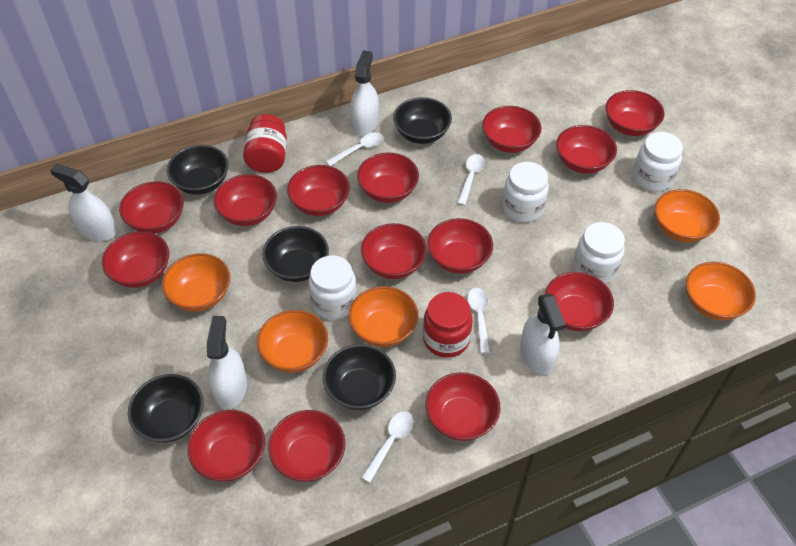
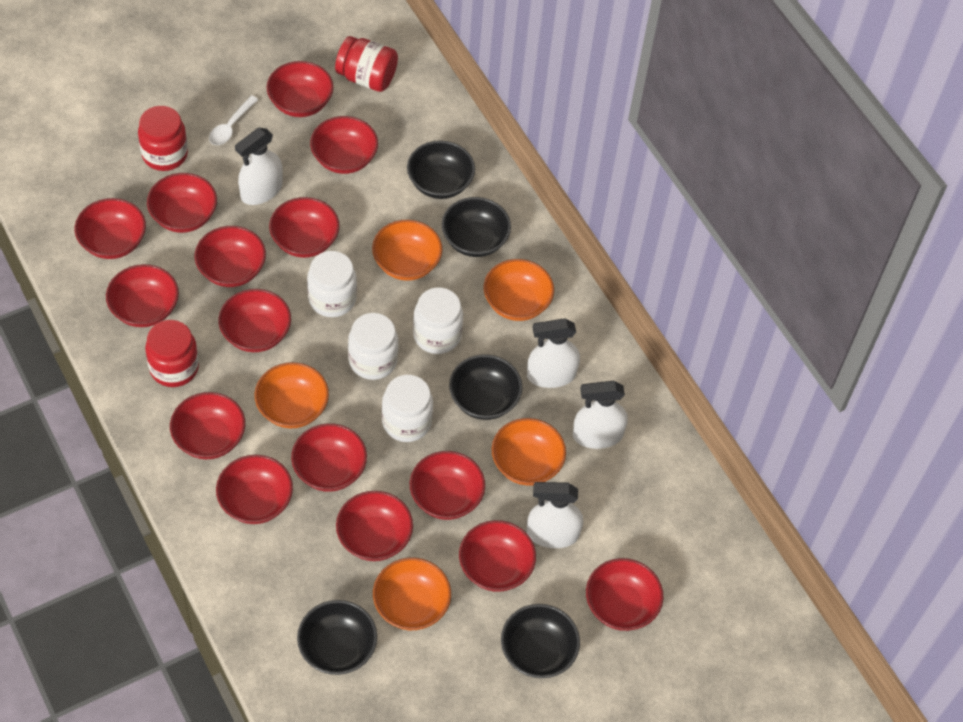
red bowl: 14 -> 15
red jar: 2 -> 3
white spoon: 4 -> 1

